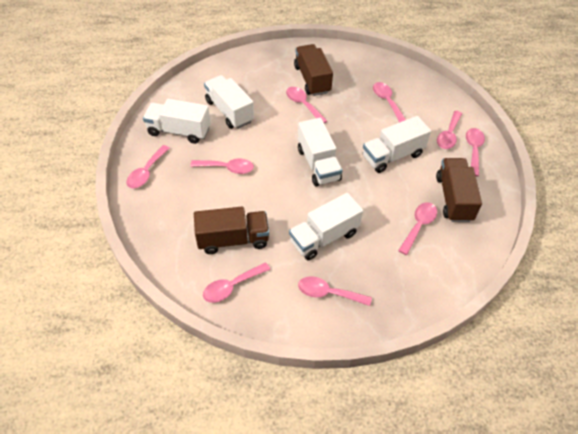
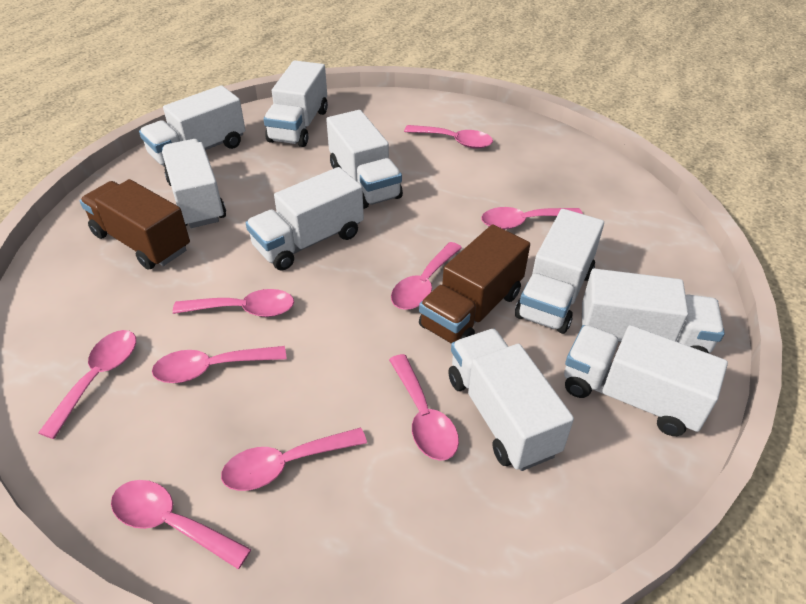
brown truck: 3 -> 2
white truck: 5 -> 9

